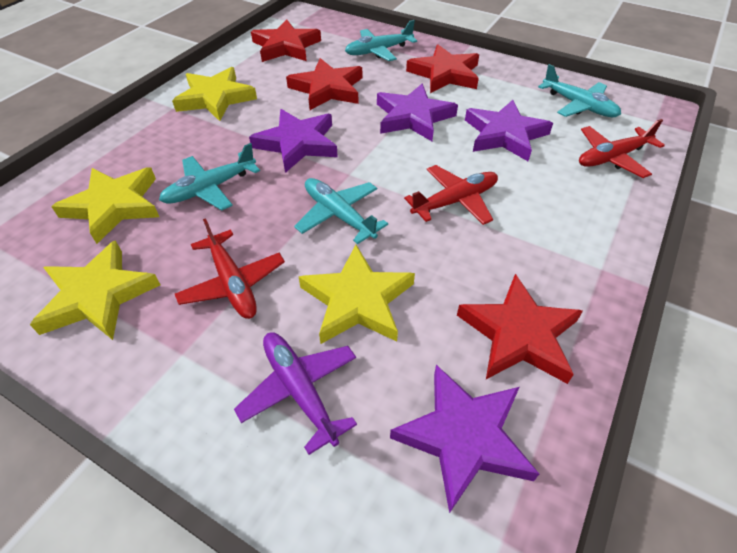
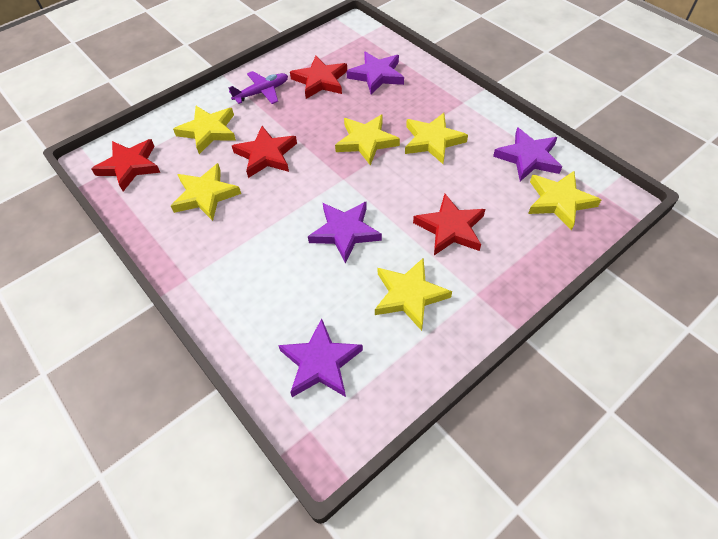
red plane: 3 -> 0
turquoise plane: 4 -> 0
yellow star: 4 -> 6

